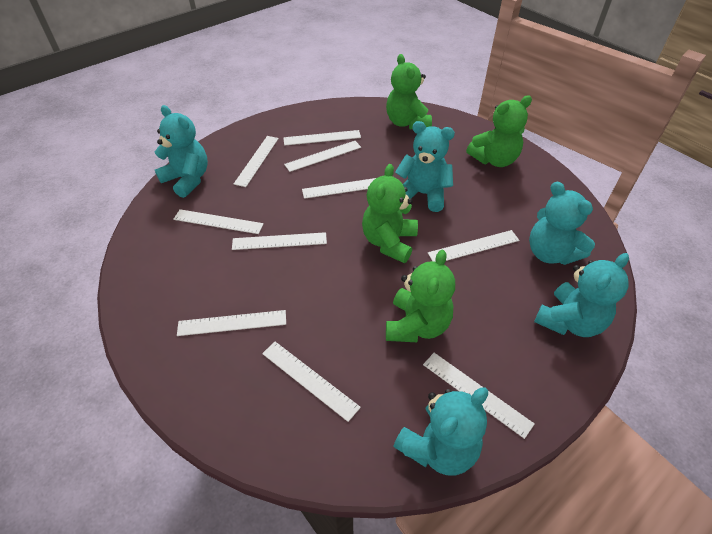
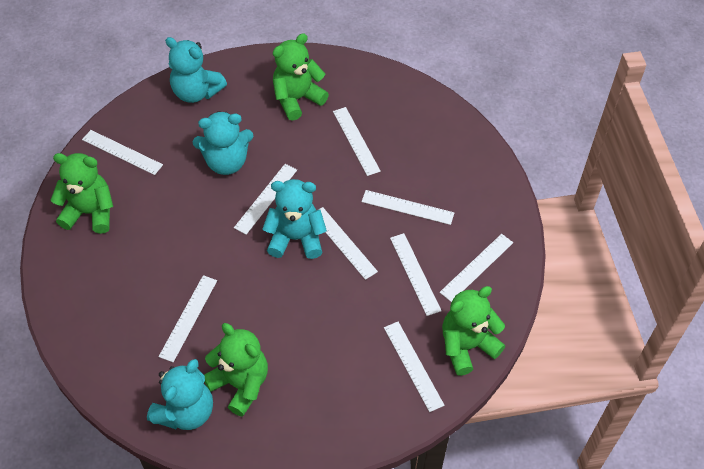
turquoise teddy bear: 5 -> 4
white ruler: 10 -> 9

